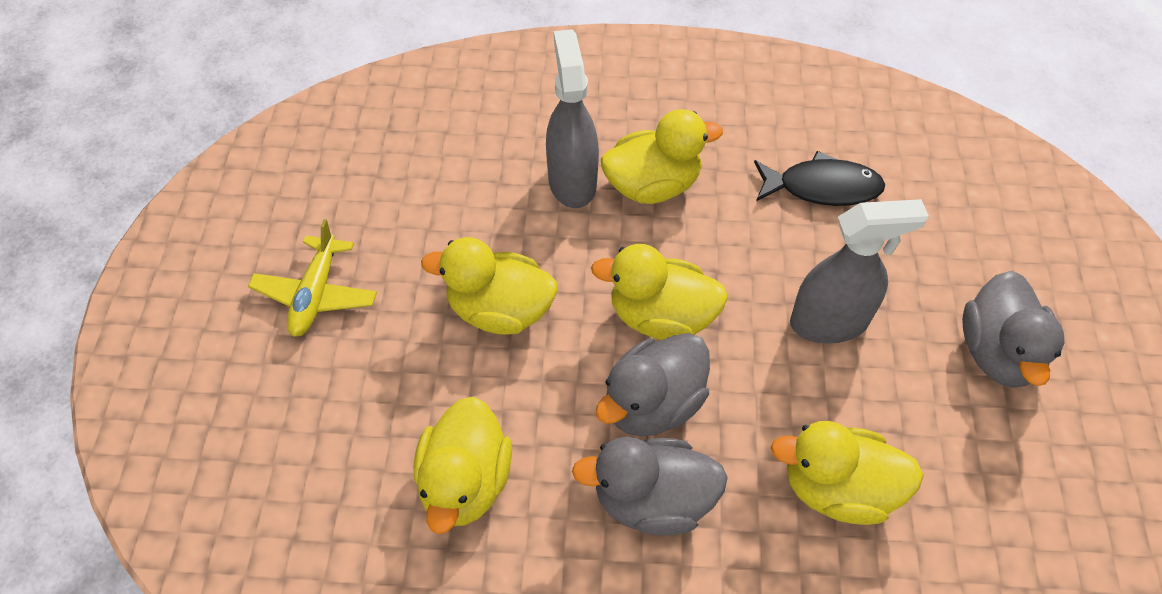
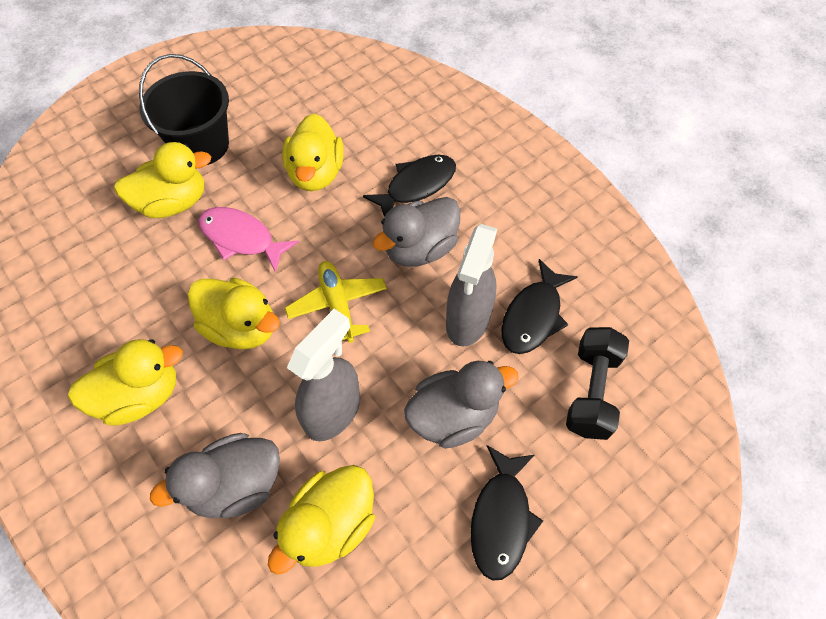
black bucket: 0 -> 1
black dumbbell: 0 -> 1
black fish: 1 -> 3
pink fish: 0 -> 1

